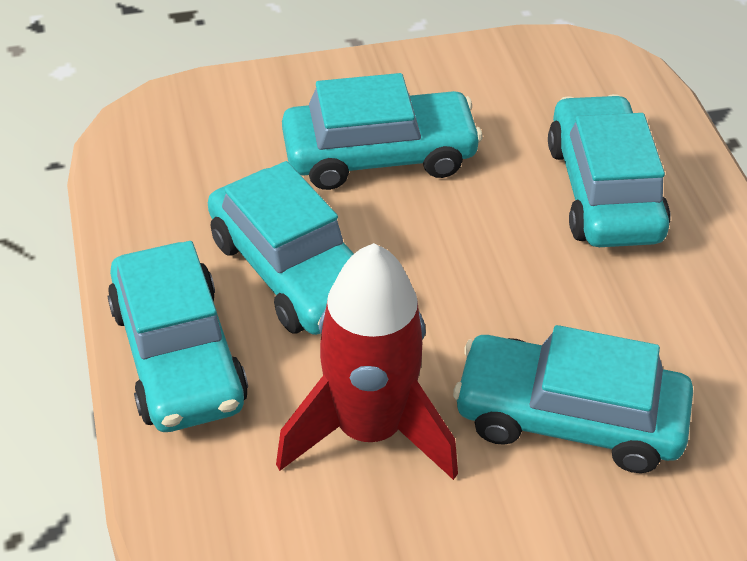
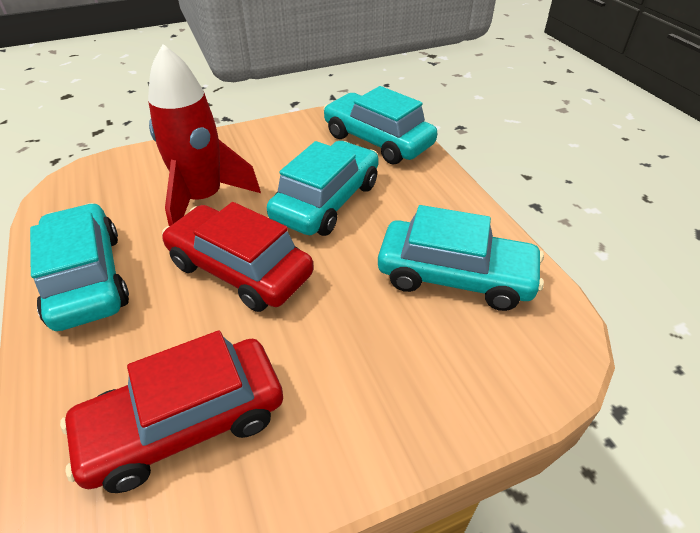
red car: 0 -> 2
turquoise car: 5 -> 4

